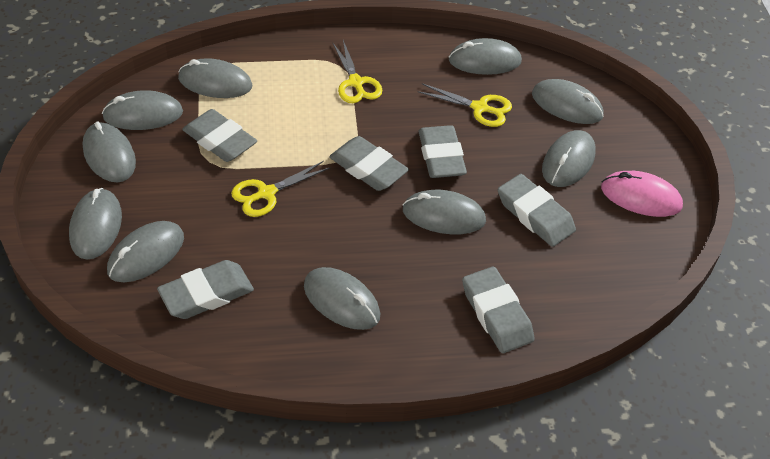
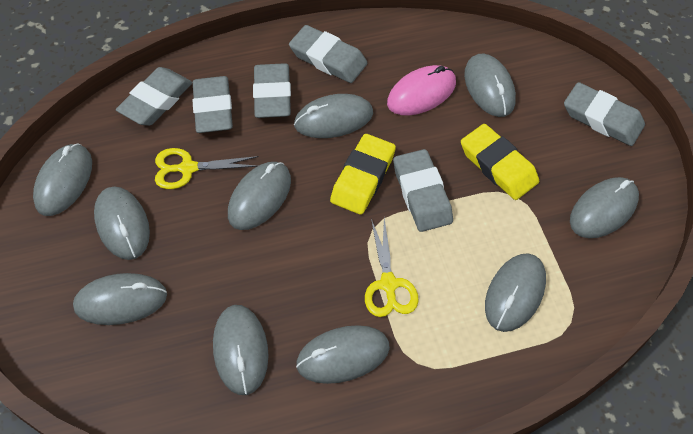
yellow eraser: 0 -> 2
yellow scissors: 3 -> 2

